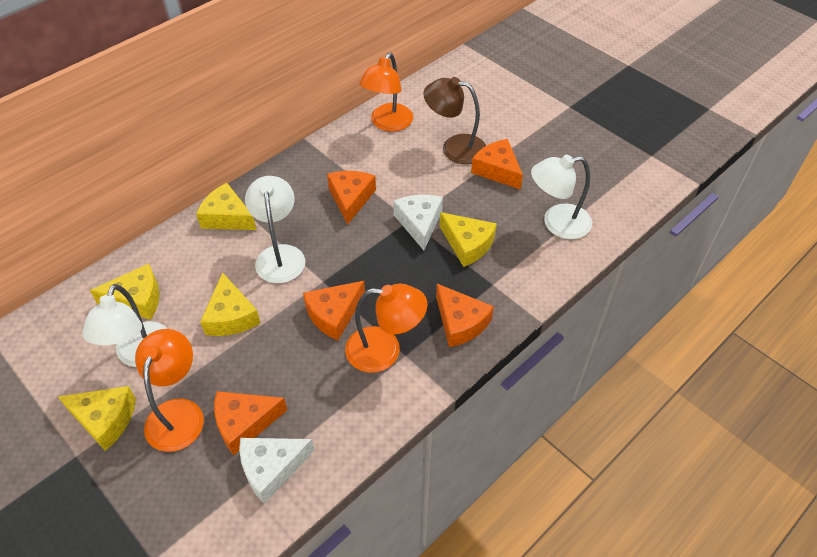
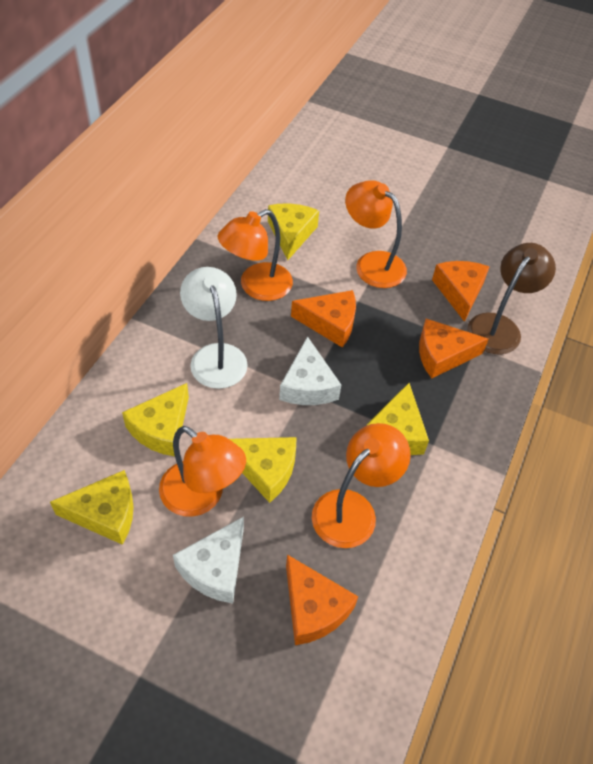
orange cheese: 5 -> 4
orange lamp: 3 -> 4
white lamp: 3 -> 1

